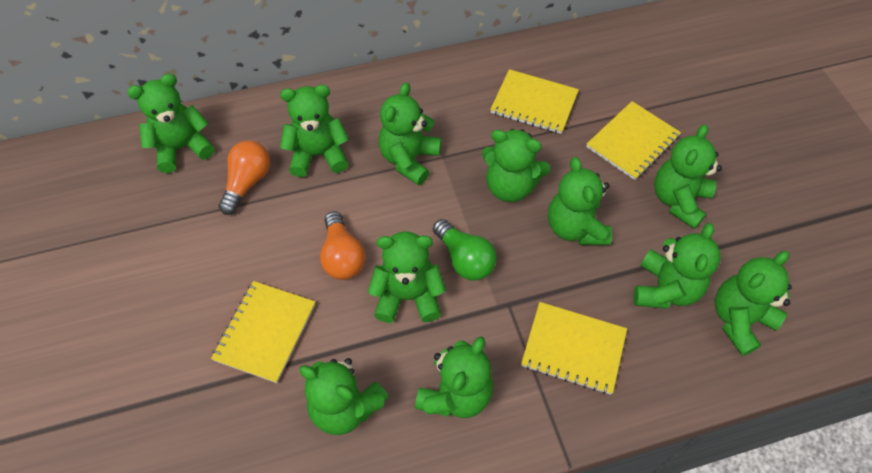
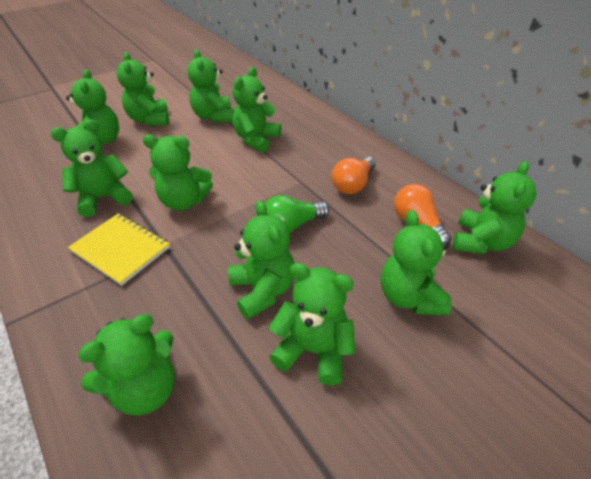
yellow notebook: 4 -> 1

